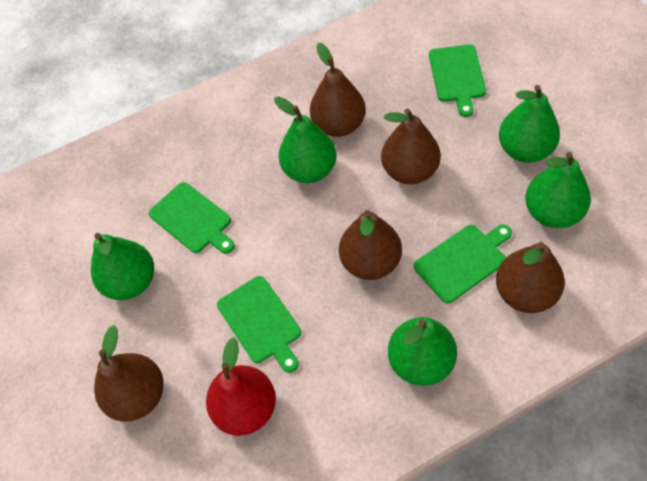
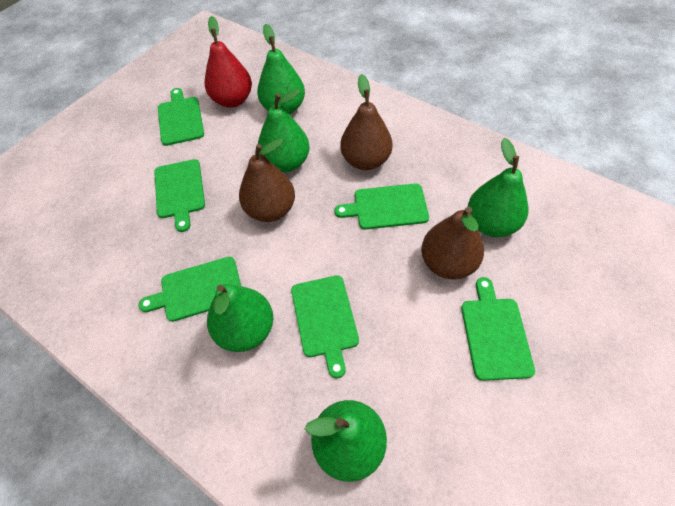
brown pear: 5 -> 3
green cutting board: 4 -> 6

